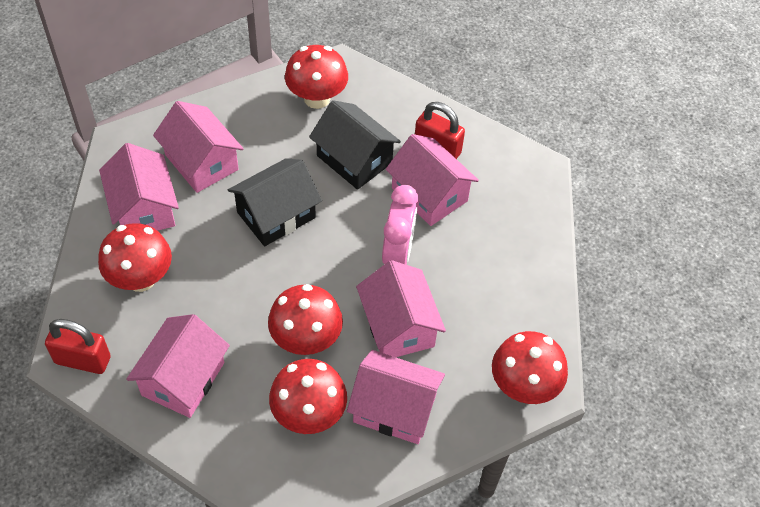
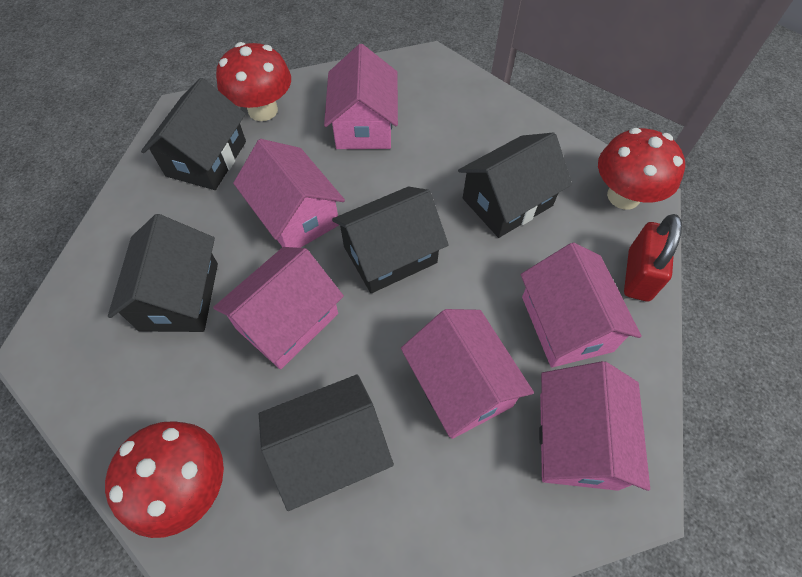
black house: 2 -> 5
pink clock: 1 -> 0
red mushroom: 5 -> 3
red padlock: 2 -> 1

